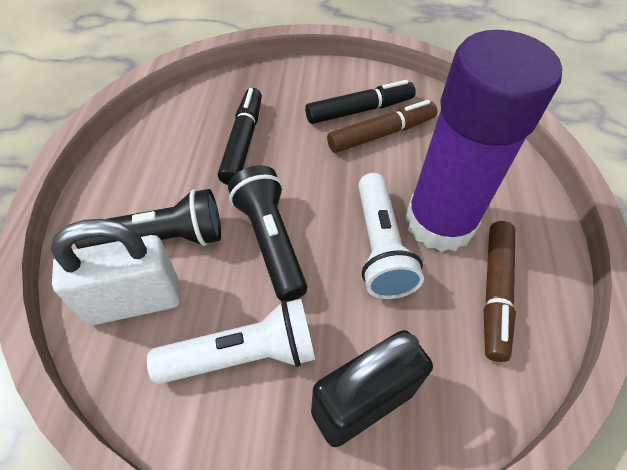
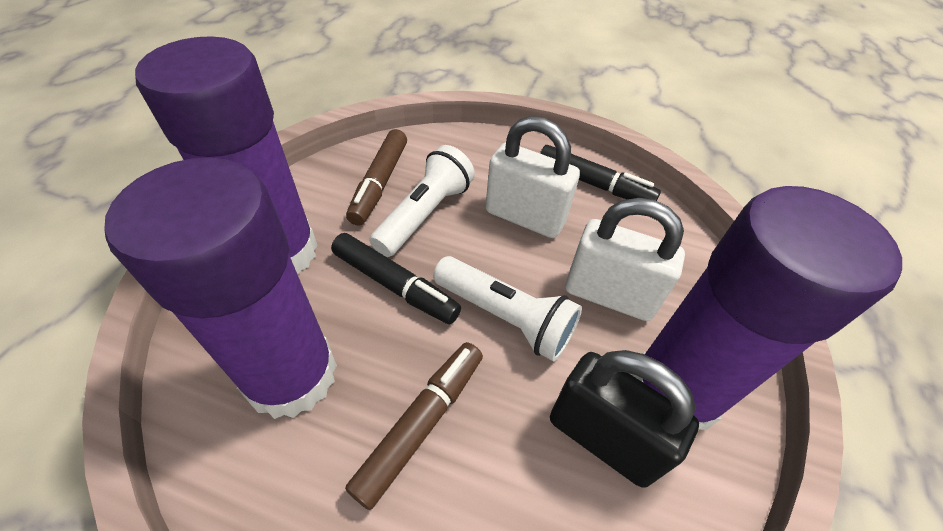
black flashlight: 2 -> 0
purple glue stick: 1 -> 3
white padlock: 1 -> 2

